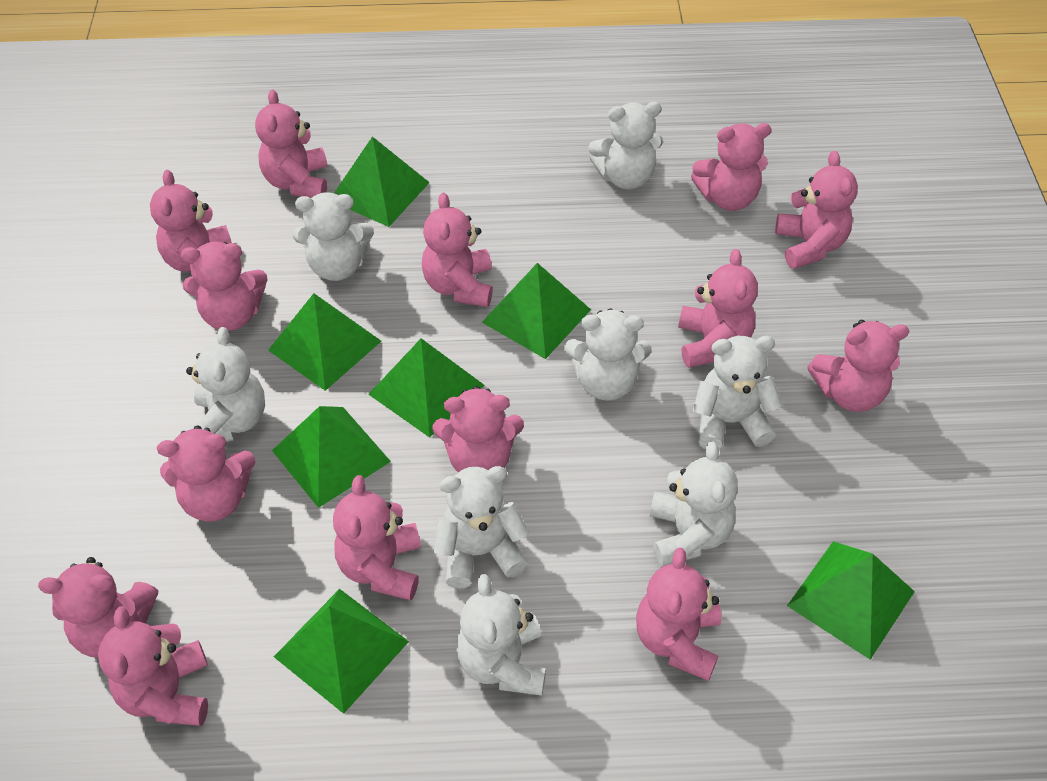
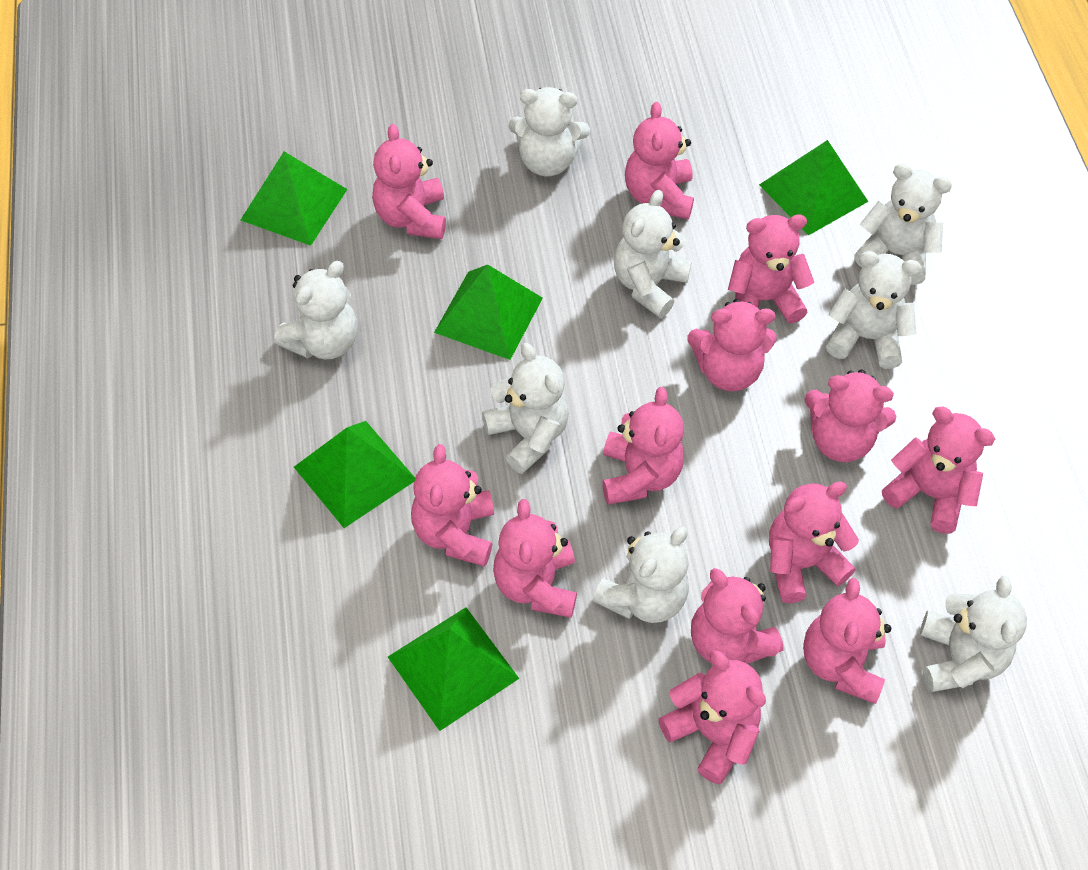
green pyramid: 7 -> 5
pink teddy bear: 14 -> 13

